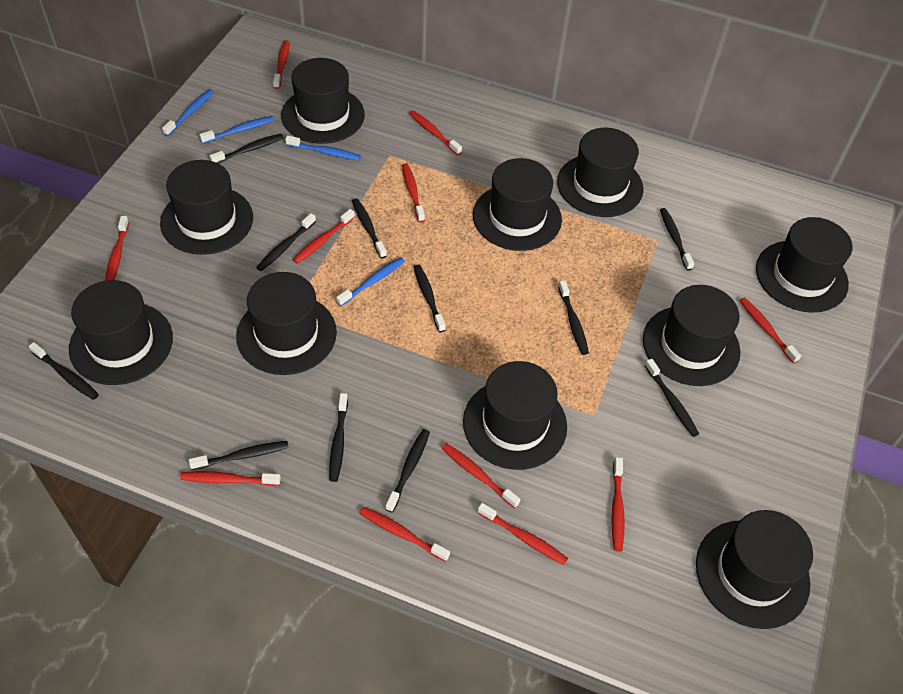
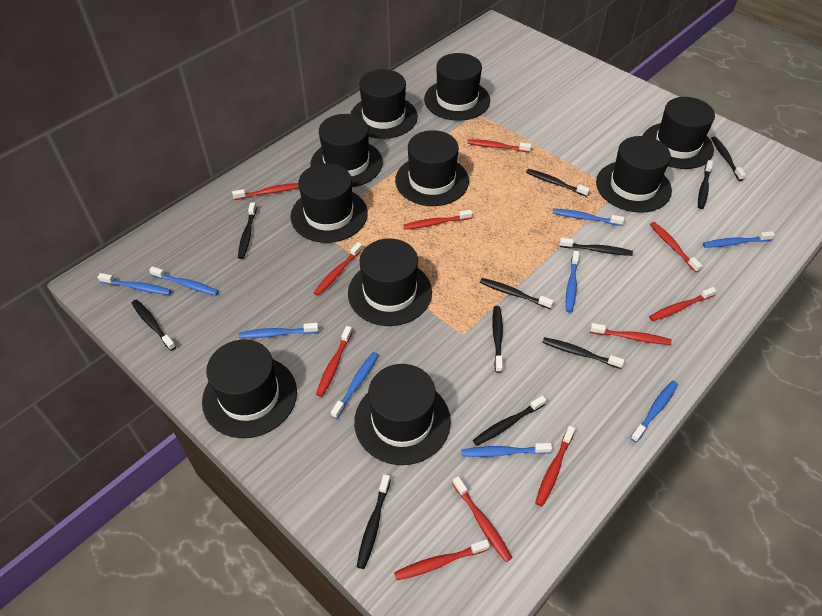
blue toothbrush: 4 -> 9

